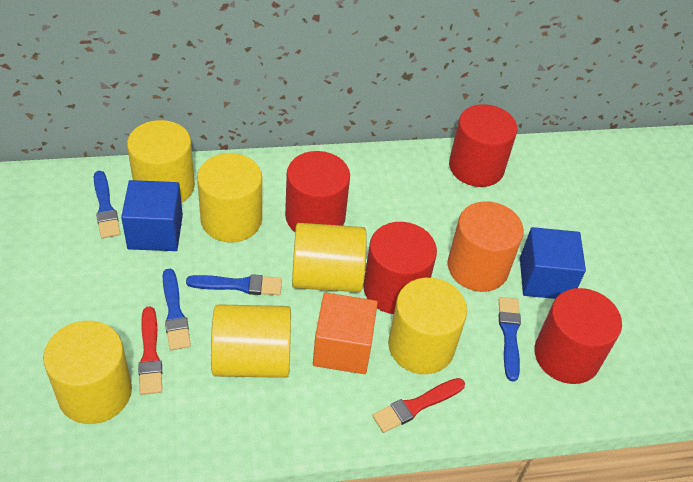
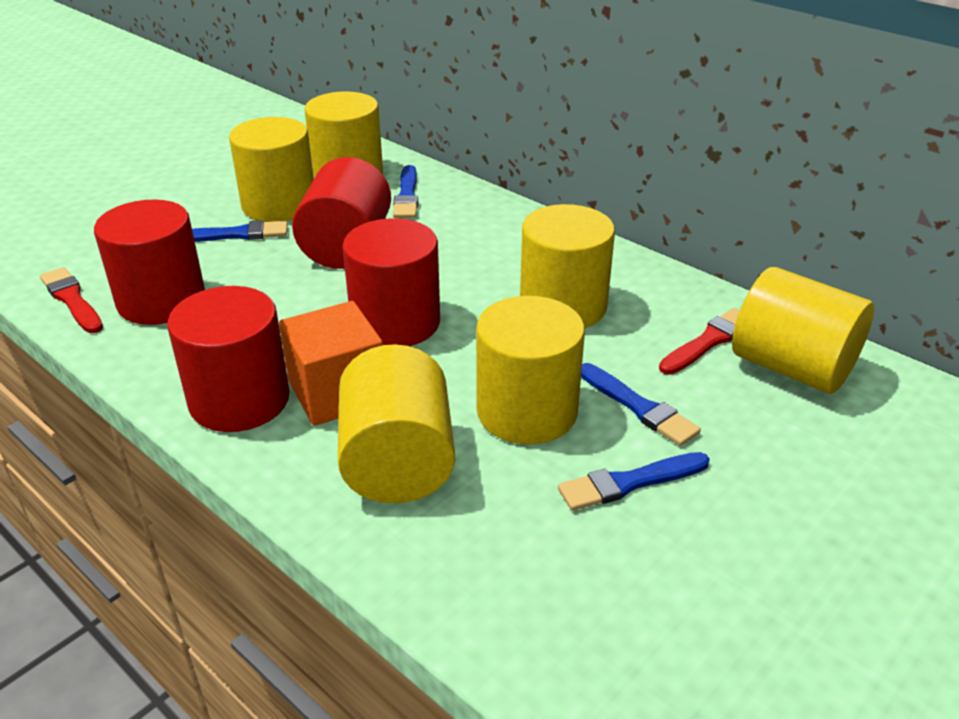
blue cube: 2 -> 0
orange cylinder: 1 -> 0

